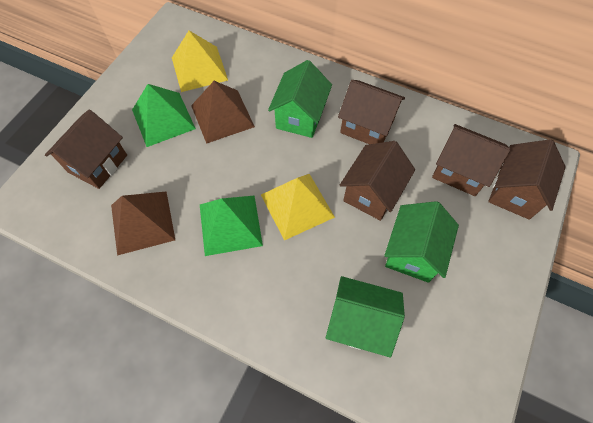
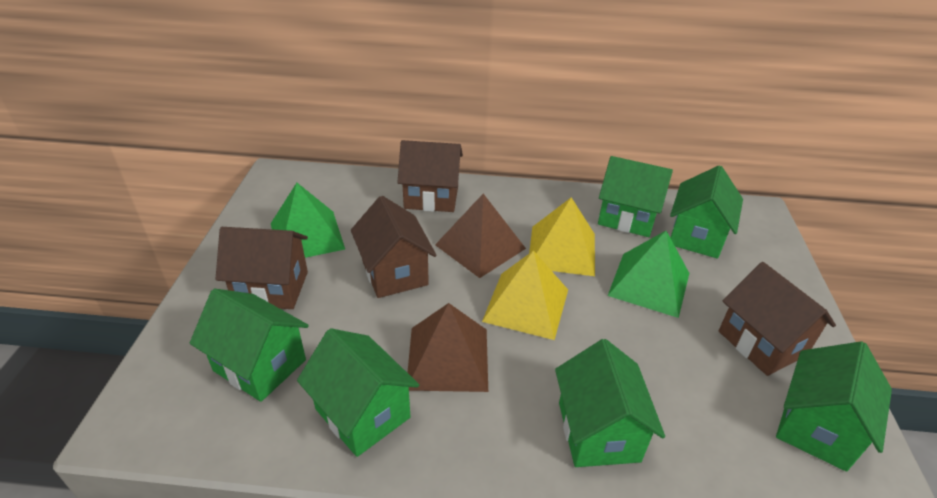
brown house: 5 -> 4
green house: 3 -> 6

